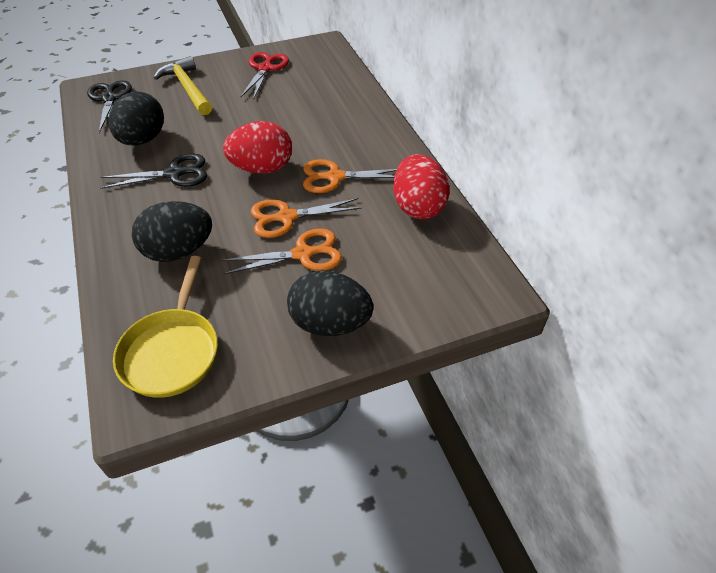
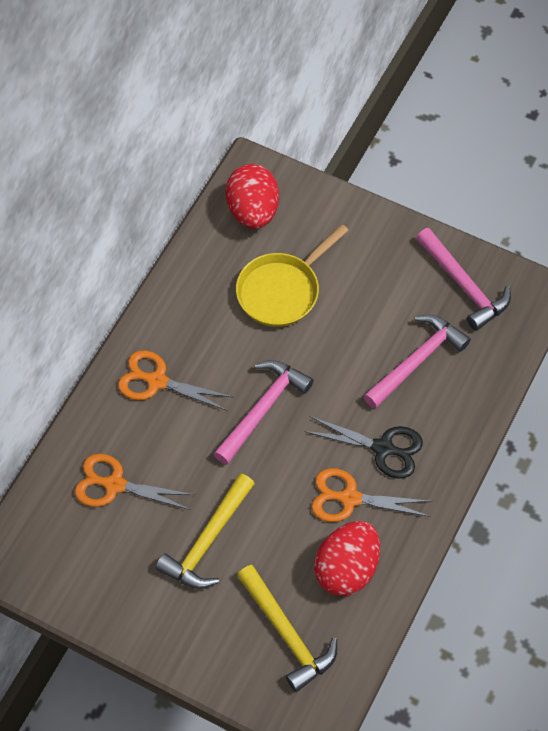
black egg: 3 -> 0
black scissors: 2 -> 1
pink hammer: 0 -> 3
red scissors: 1 -> 0
yellow hammer: 1 -> 2

